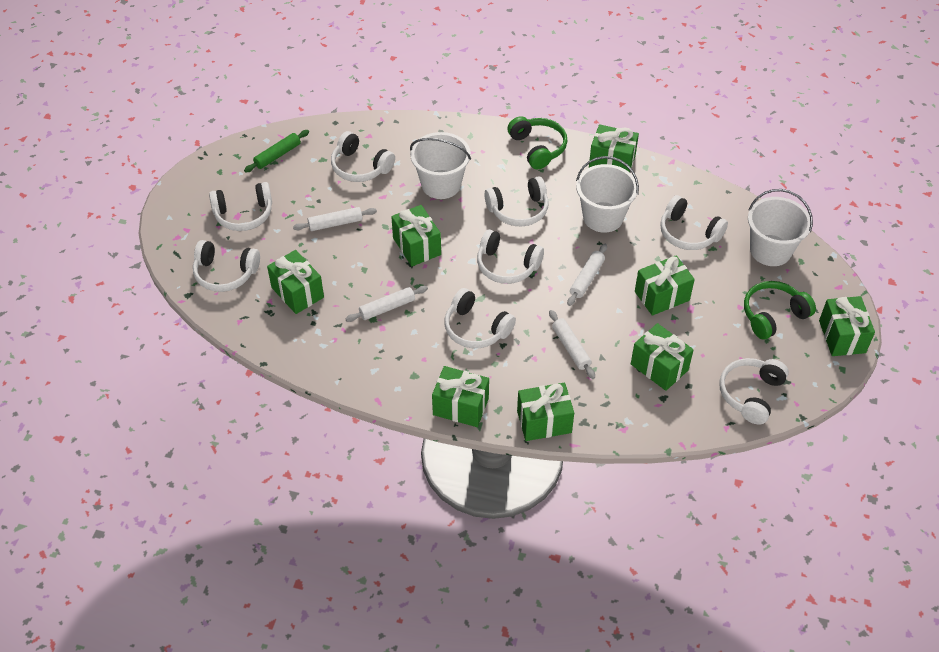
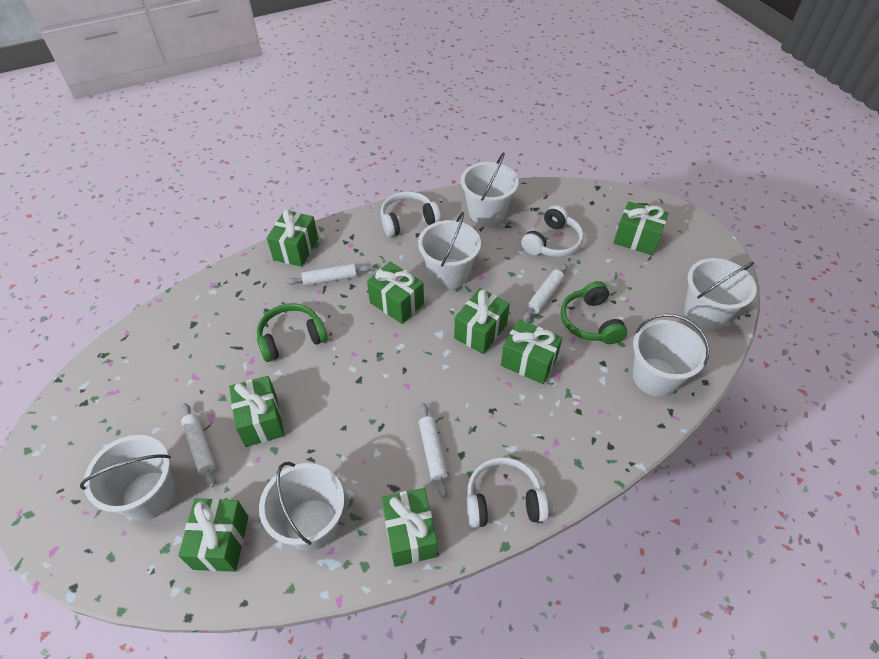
green rolling pin: 1 -> 0
white bucket: 3 -> 6
white headphones: 8 -> 3

